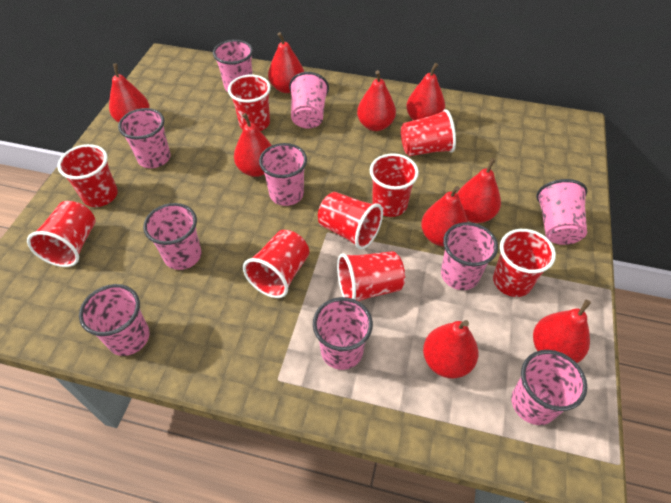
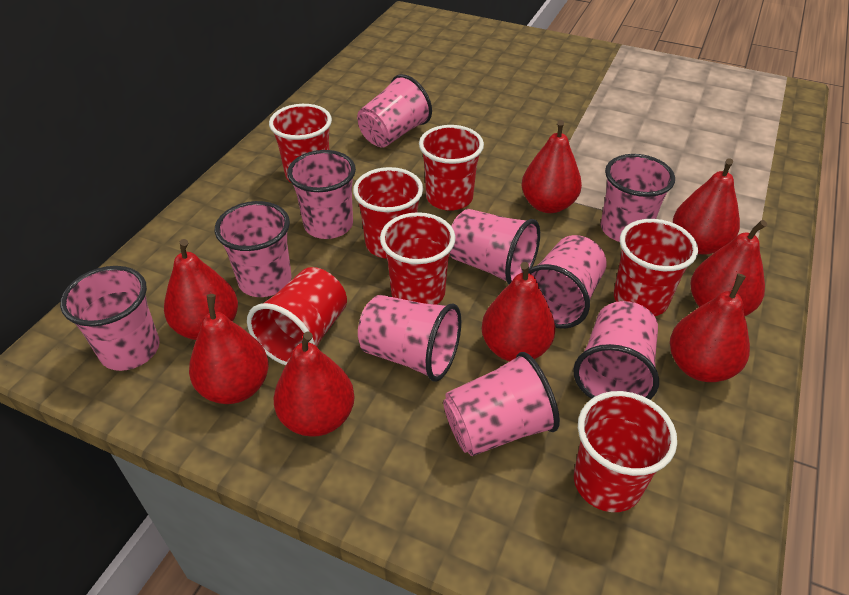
red cup: 9 -> 7
red pear: 9 -> 8

